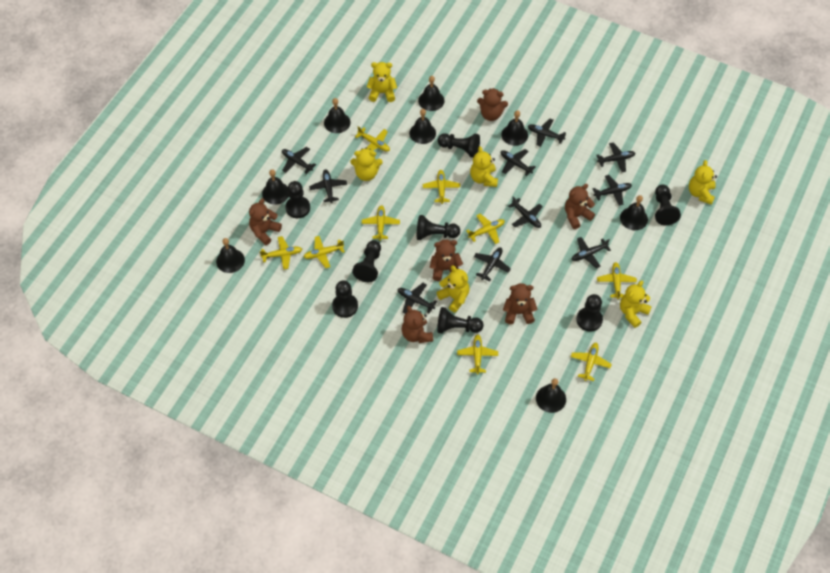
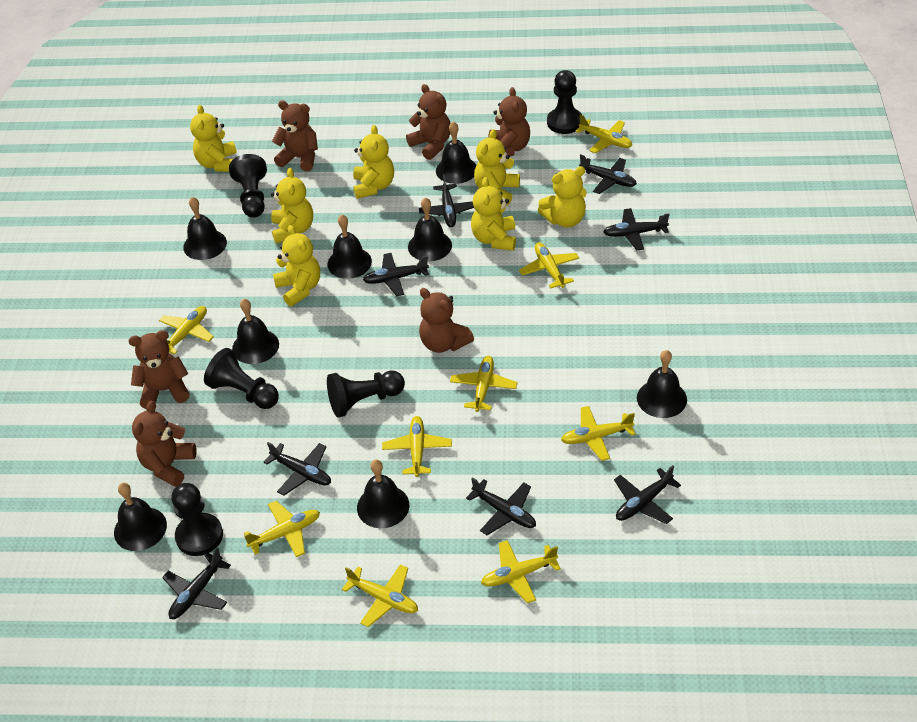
black pawn: 8 -> 5
black plane: 10 -> 8
yellow teddy bear: 6 -> 7

